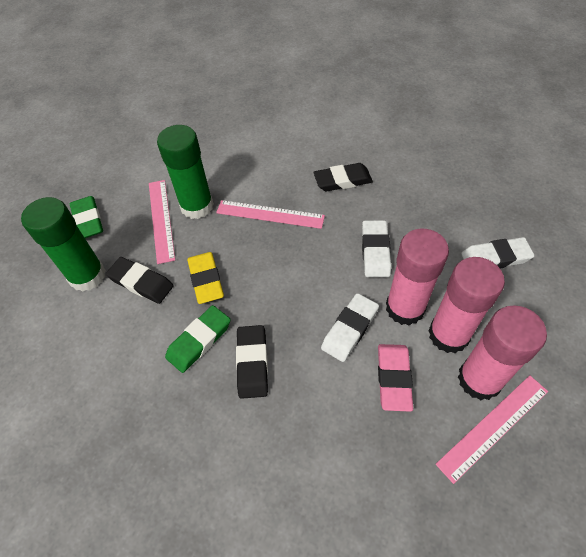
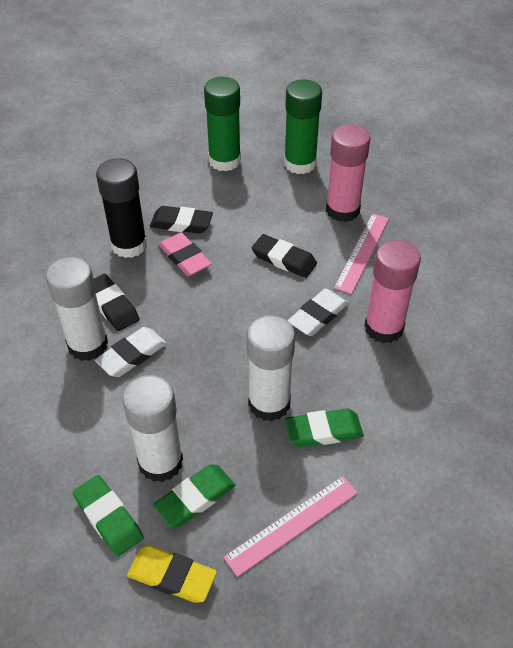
black glue stick: 0 -> 1
green eraser: 2 -> 3
pink glue stick: 3 -> 2
pink ruler: 3 -> 2
white eraser: 3 -> 2
white glue stick: 0 -> 3

